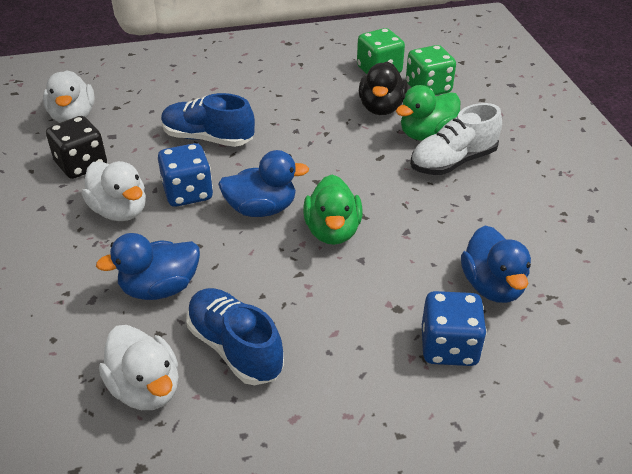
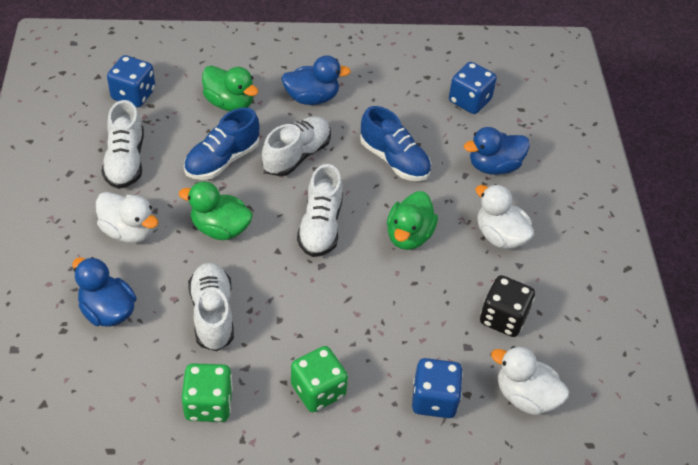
black duck: 1 -> 0
blue dice: 2 -> 3
green duck: 2 -> 3
white shoe: 1 -> 4

